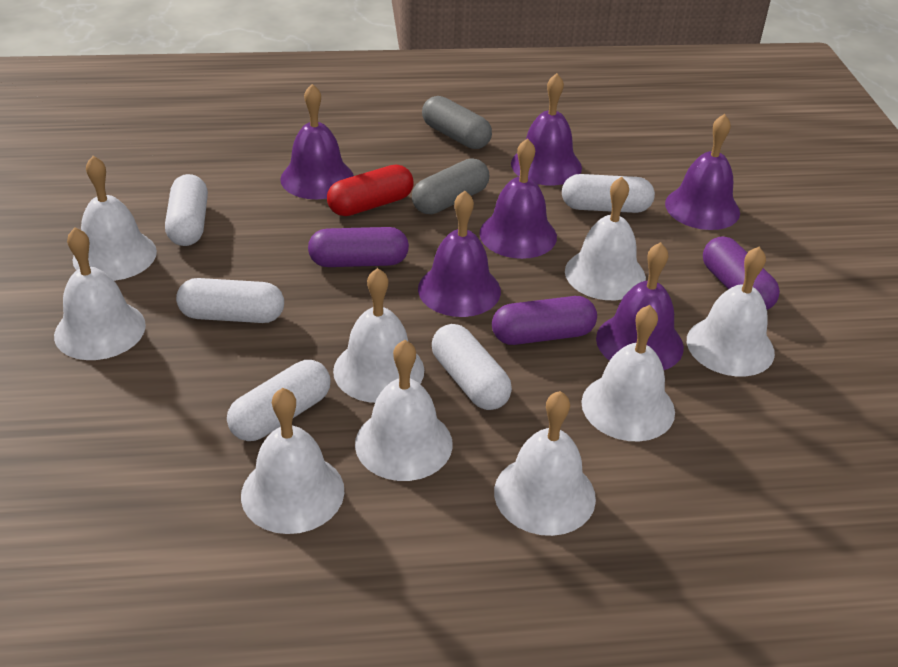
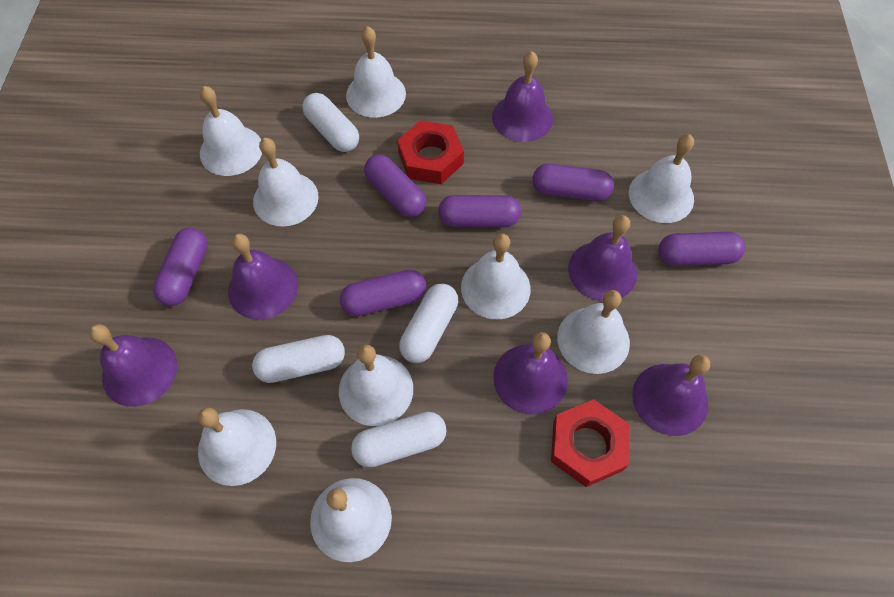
grey capsule: 2 -> 0
purple capsule: 3 -> 6
red capsule: 1 -> 0
red nut: 0 -> 2
white capsule: 5 -> 4

